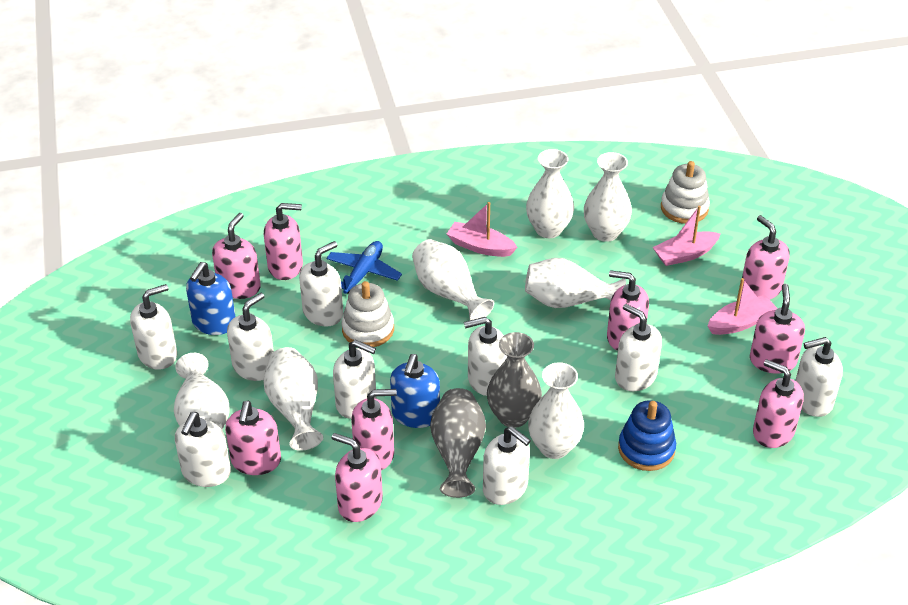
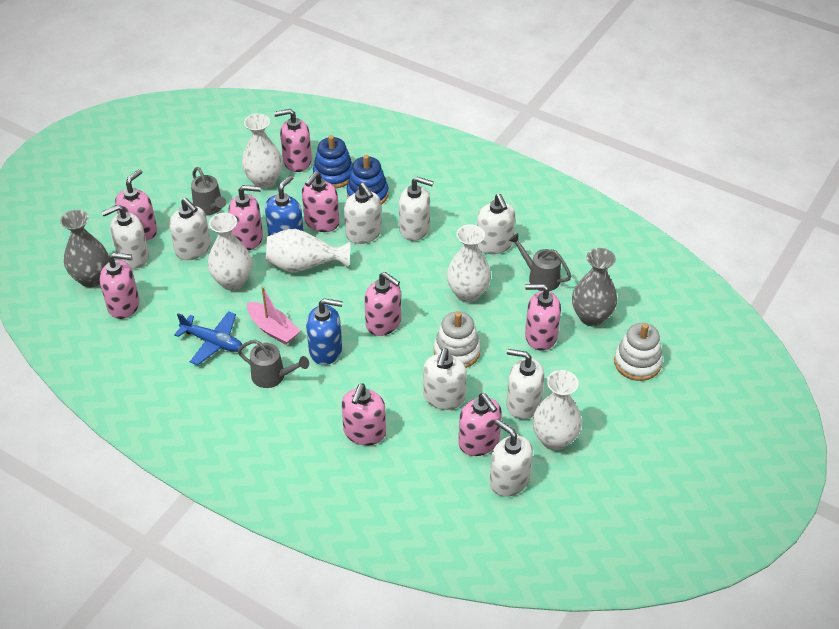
blue stacking toy: 1 -> 2
grey watering can: 0 -> 3
pink boat: 3 -> 1
white soap dispenser: 9 -> 8
white vase: 7 -> 5

